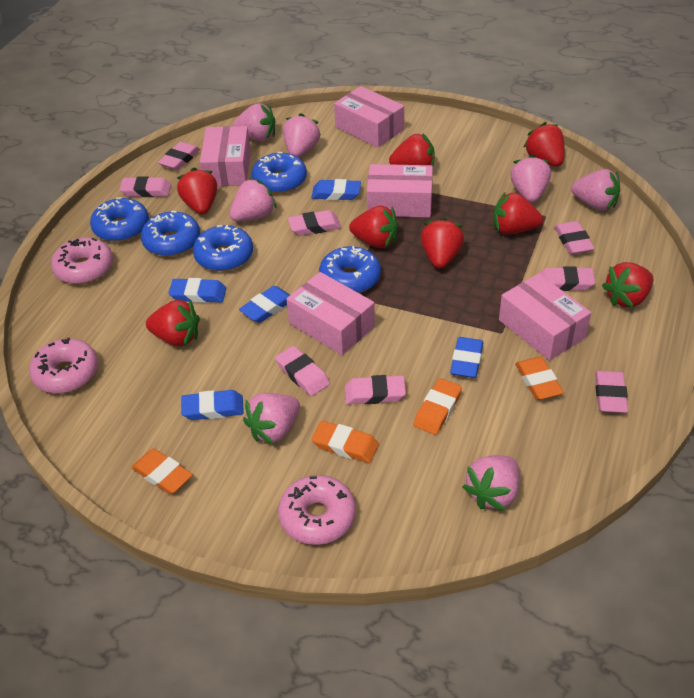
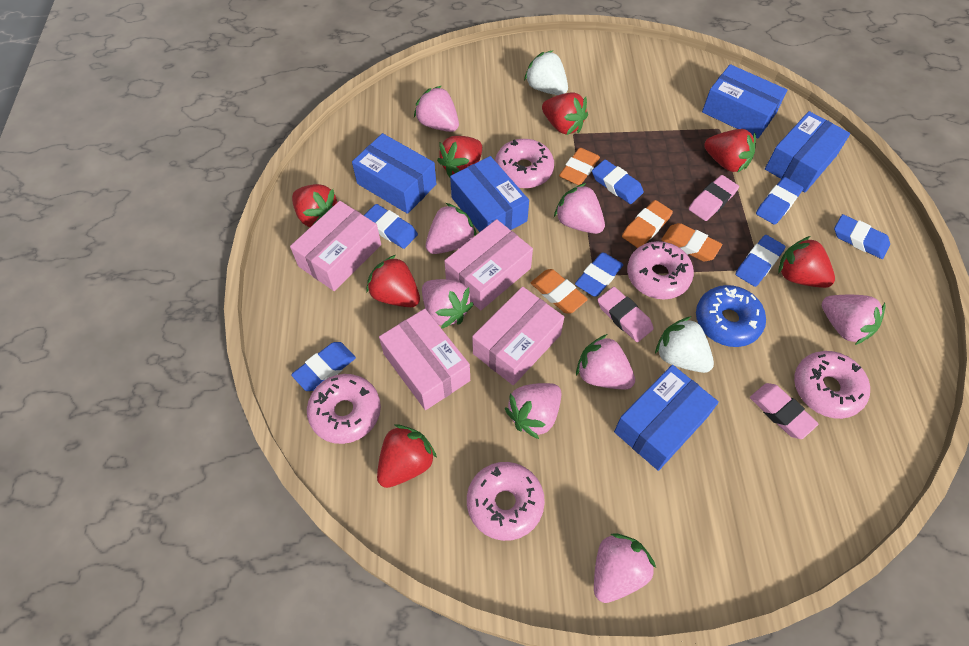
blue box: 0 -> 5
blue donut: 5 -> 1
blue eraser: 5 -> 7
pink box: 5 -> 4
pink donut: 3 -> 5
pink eraser: 8 -> 3
pink strawberry: 7 -> 8
red strawberry: 8 -> 7
white strawberry: 0 -> 2

